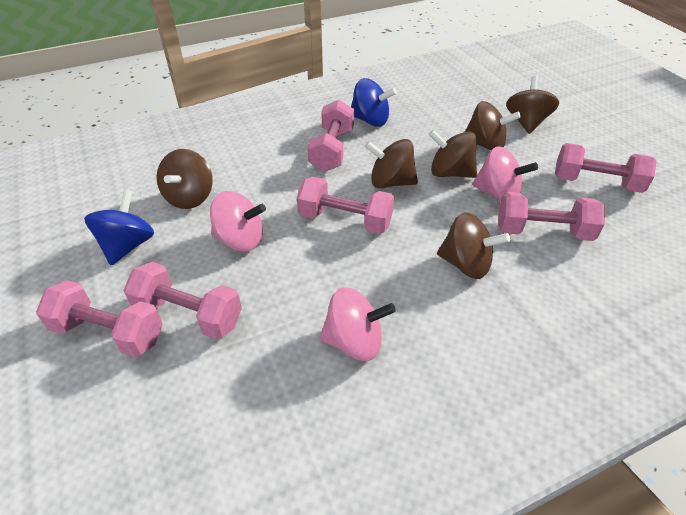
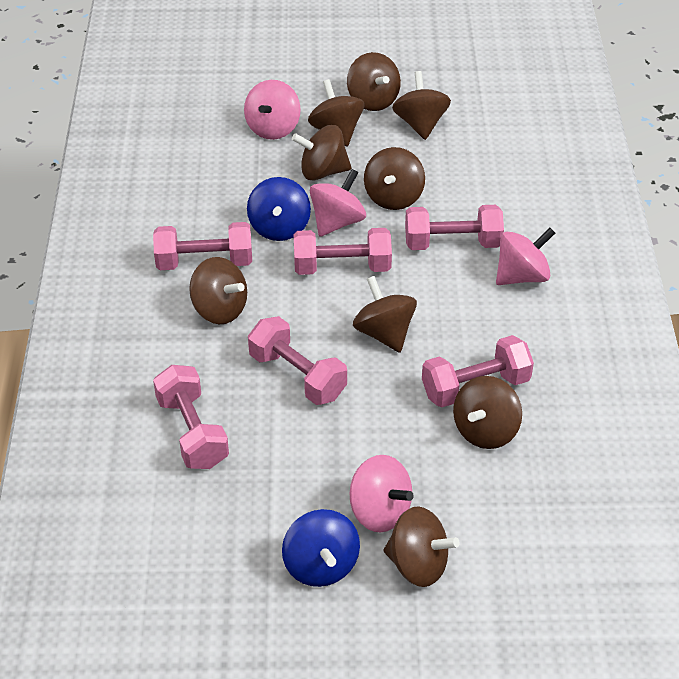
brown spinning top: 6 -> 9
pink spinning top: 3 -> 4

